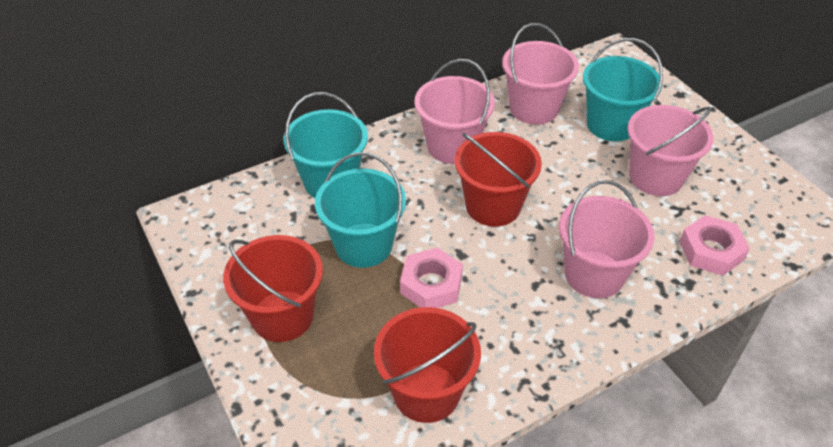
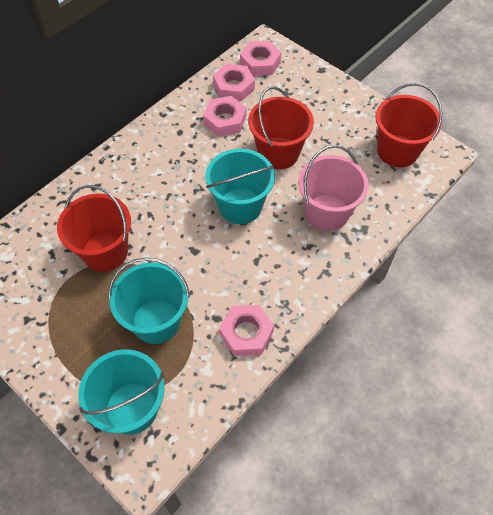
pink bucket: 4 -> 1
pink nut: 2 -> 4

